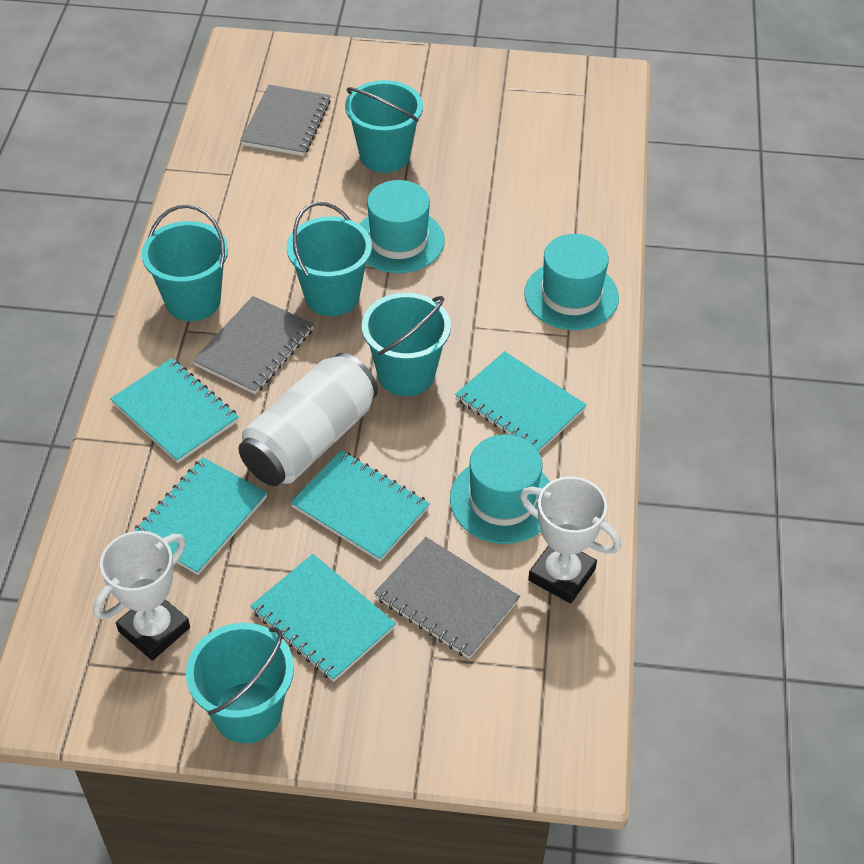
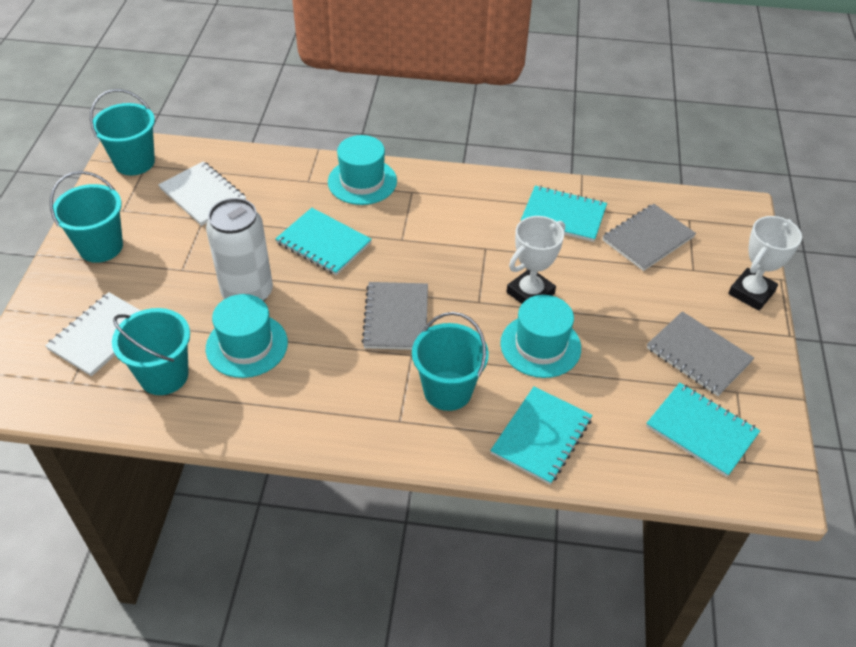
turquoise bucket: 5 -> 4
turquoise notebook: 5 -> 4
white notebook: 0 -> 2

